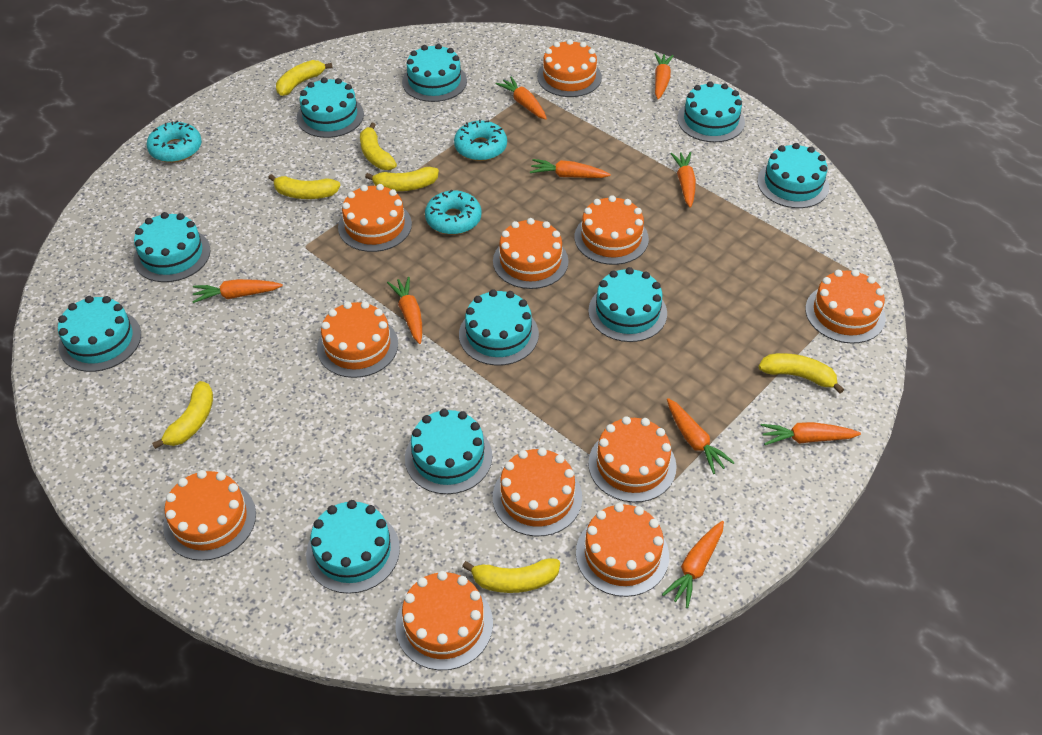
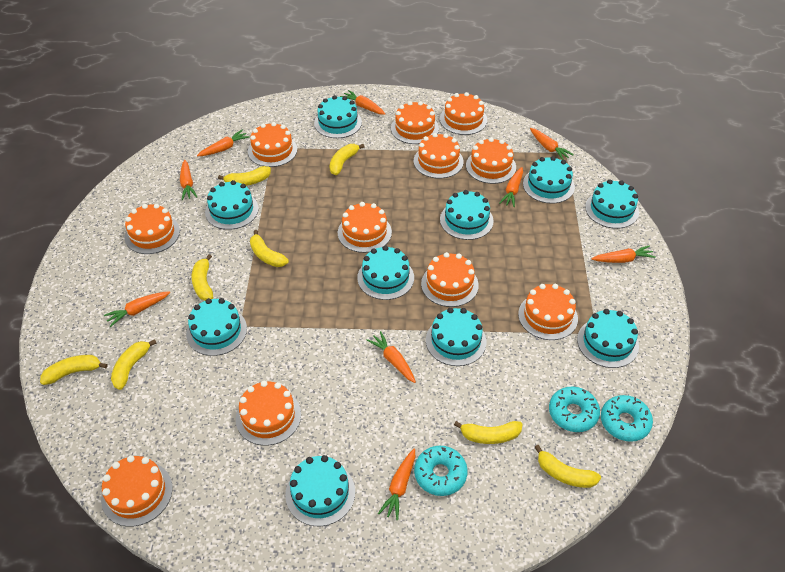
yellow banana: 7 -> 8

